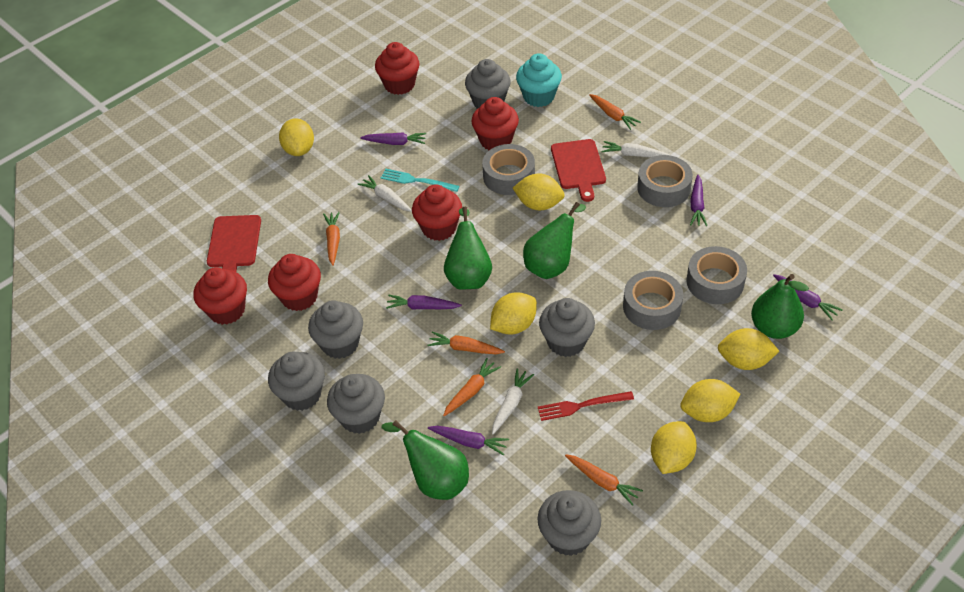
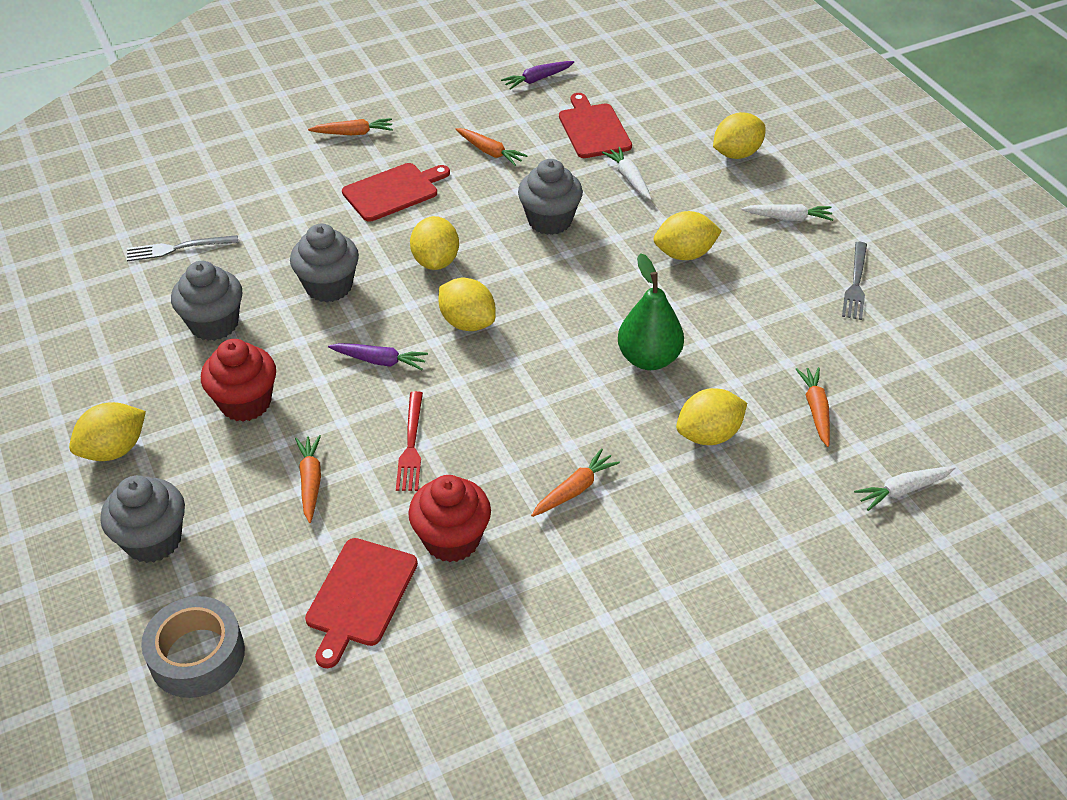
green pear: 4 -> 1
grey cupcake: 6 -> 4
grey fork: 0 -> 2
grey tape: 4 -> 1
purple carrot: 5 -> 2
red cupcake: 5 -> 2
red cutting board: 2 -> 3
turquoise cupcake: 1 -> 0
turquoise fork: 1 -> 0

